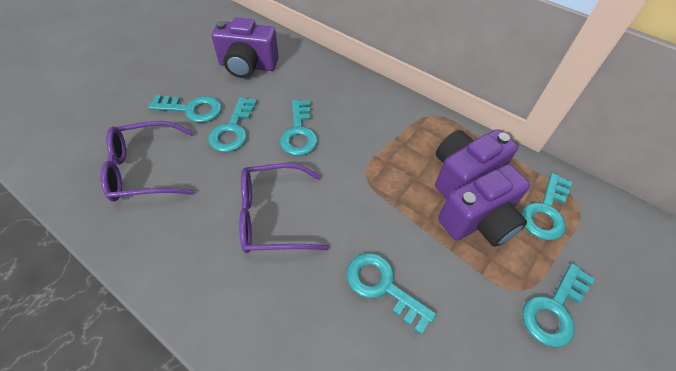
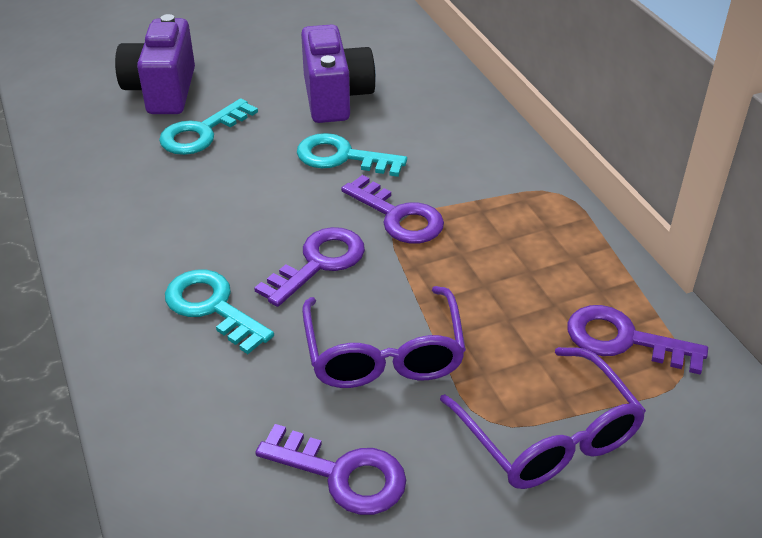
purple camera: 3 -> 2
purple key: 0 -> 4
turquoise key: 6 -> 3

